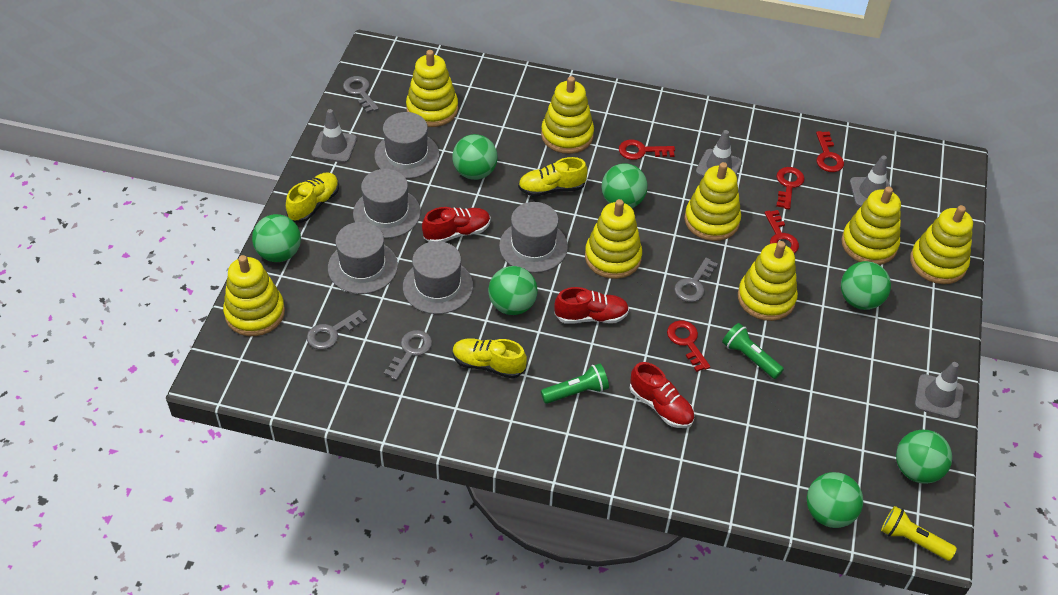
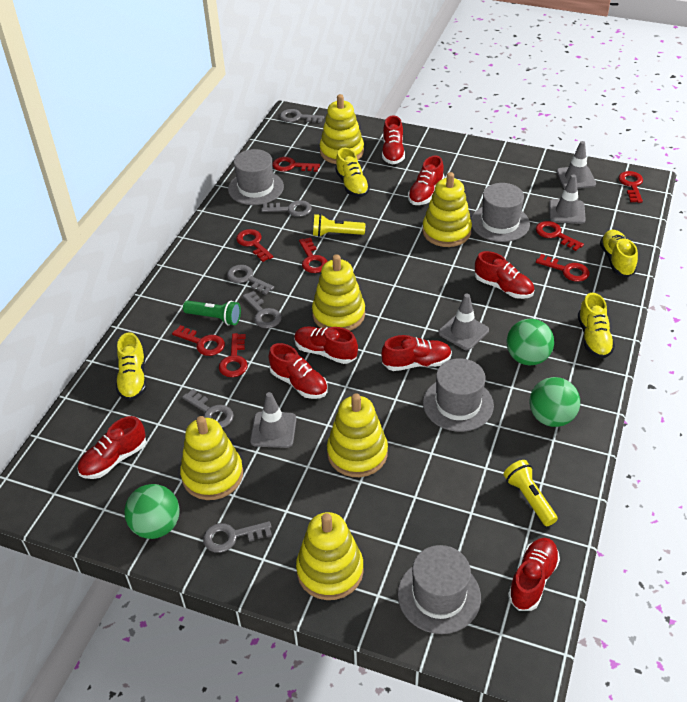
green ball: 7 -> 3
green flashlight: 2 -> 1
grey hat: 5 -> 4
grey key: 4 -> 6
red key: 5 -> 8
red shoe: 3 -> 8
yellow flashlight: 1 -> 2
yellow shoe: 3 -> 4
yellow stacking toy: 8 -> 6

